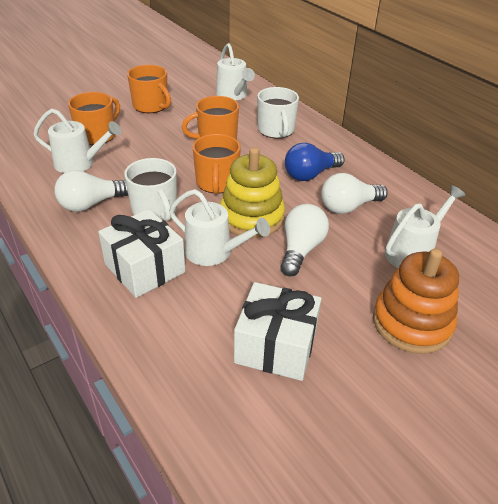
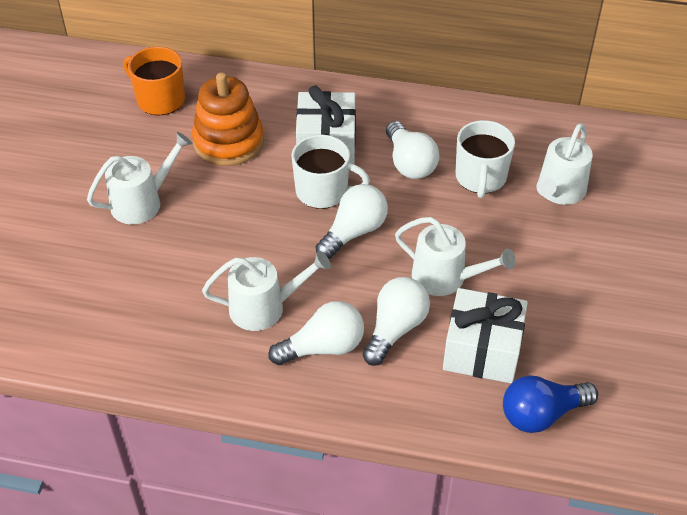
orange mug: 4 -> 1
white light bulb: 3 -> 4
yellow stacking toy: 1 -> 0

